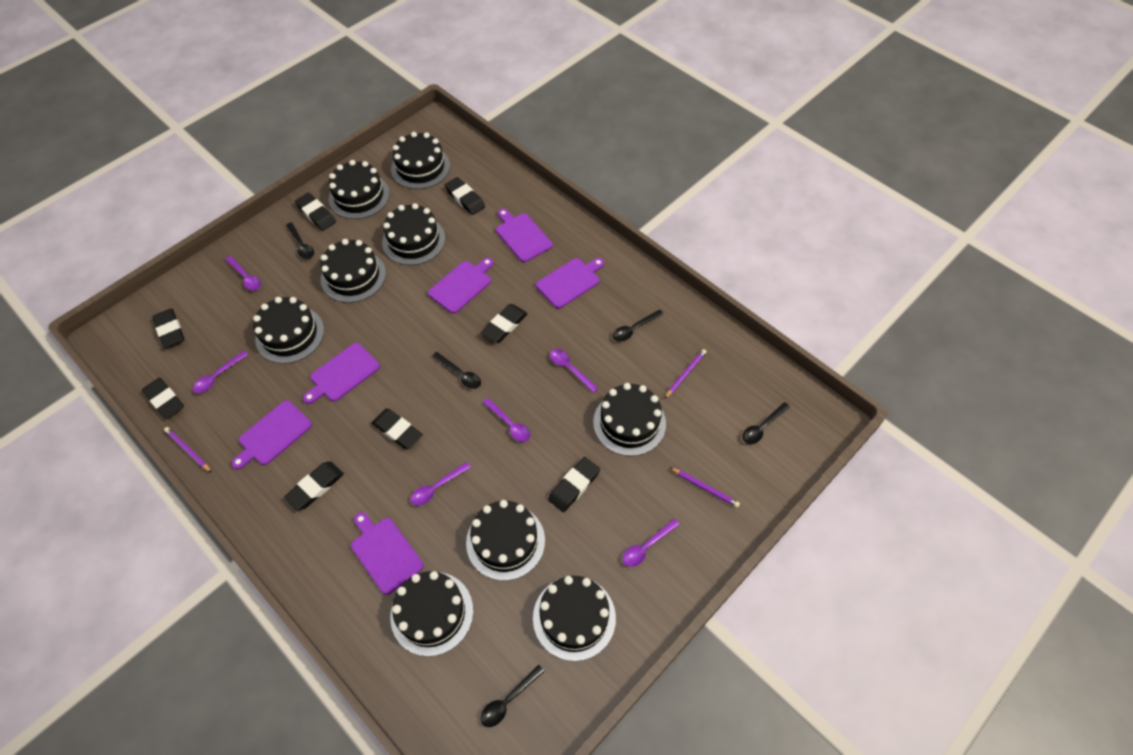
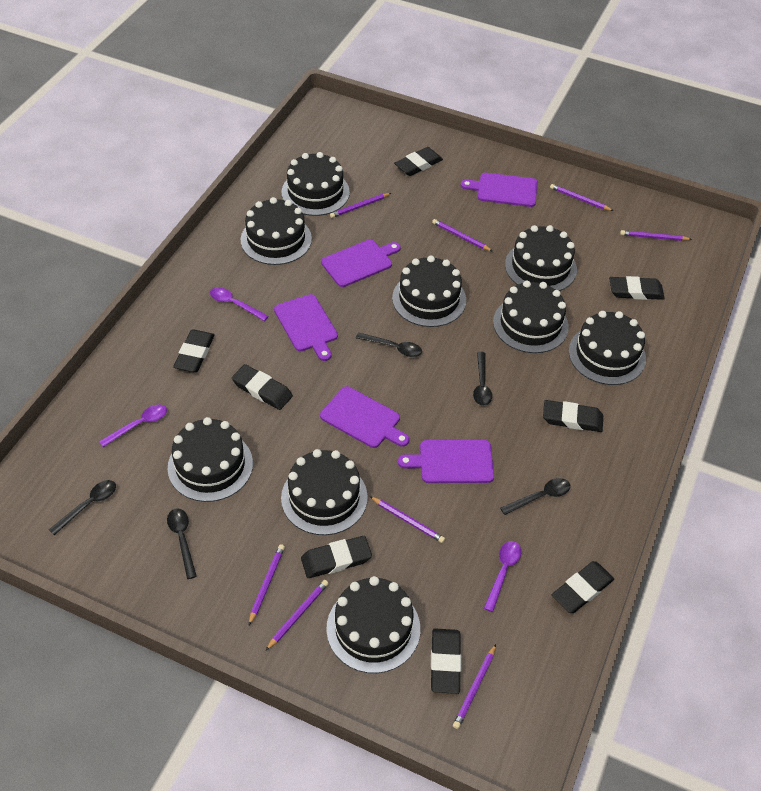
purple cutting board: 6 -> 5
purple pencil: 3 -> 8
purple spoon: 6 -> 3

